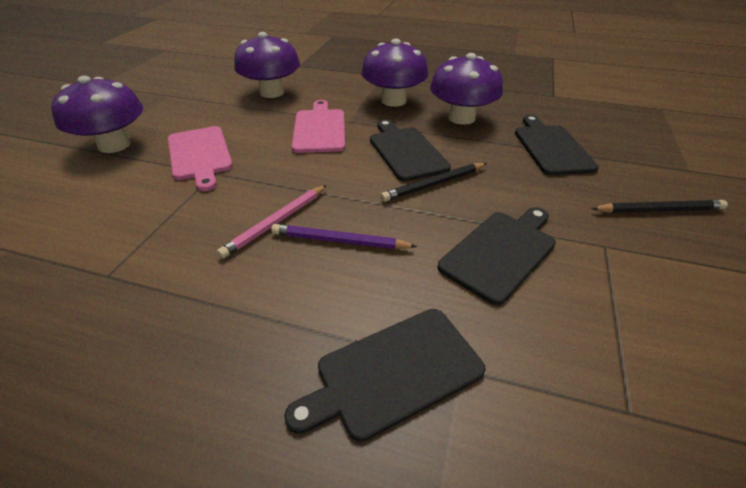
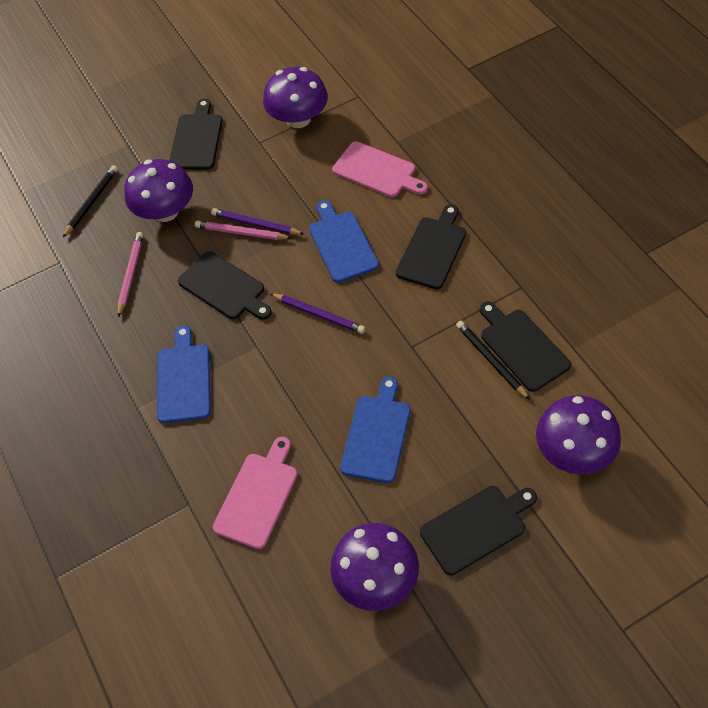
black cutting board: 4 -> 5
blue cutting board: 0 -> 3
pink pencil: 1 -> 2
purple pencil: 1 -> 2

